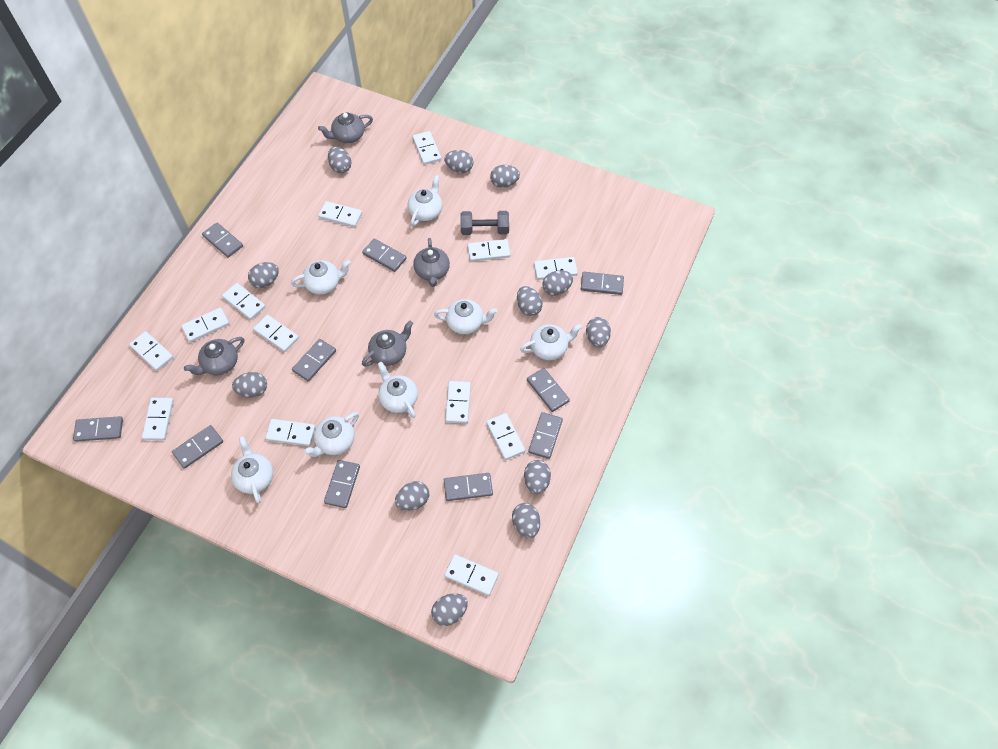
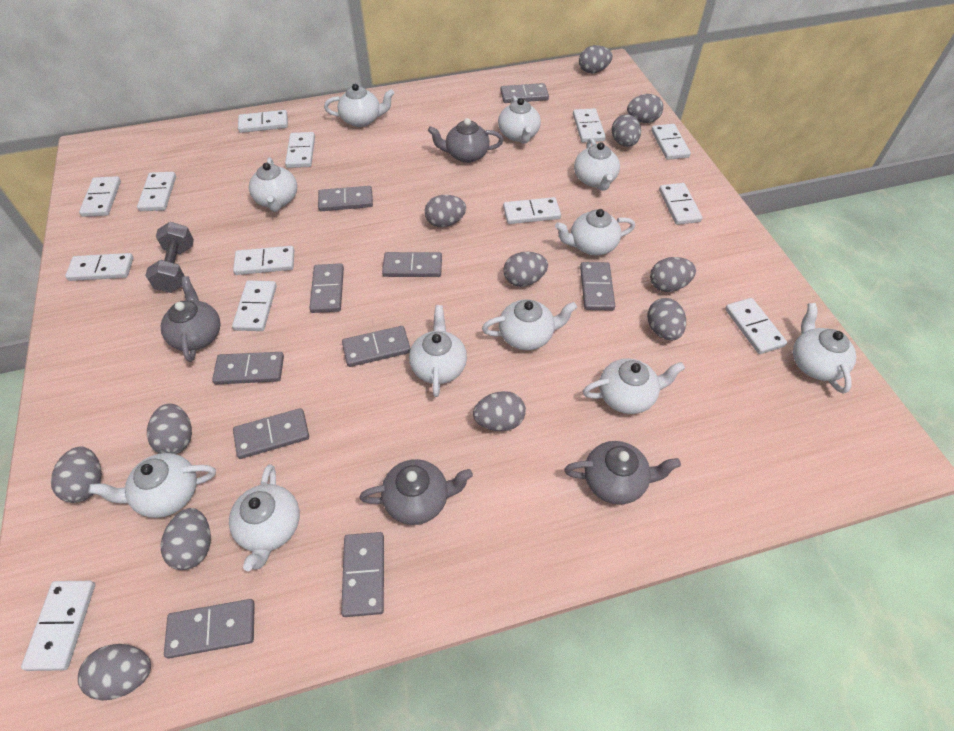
white teapot: 7 -> 11

